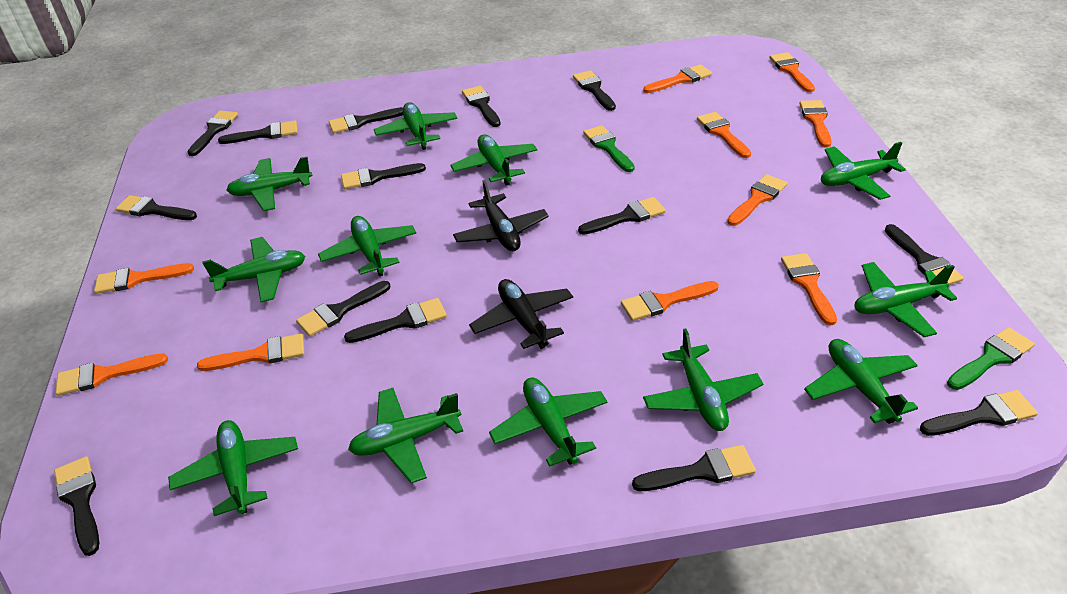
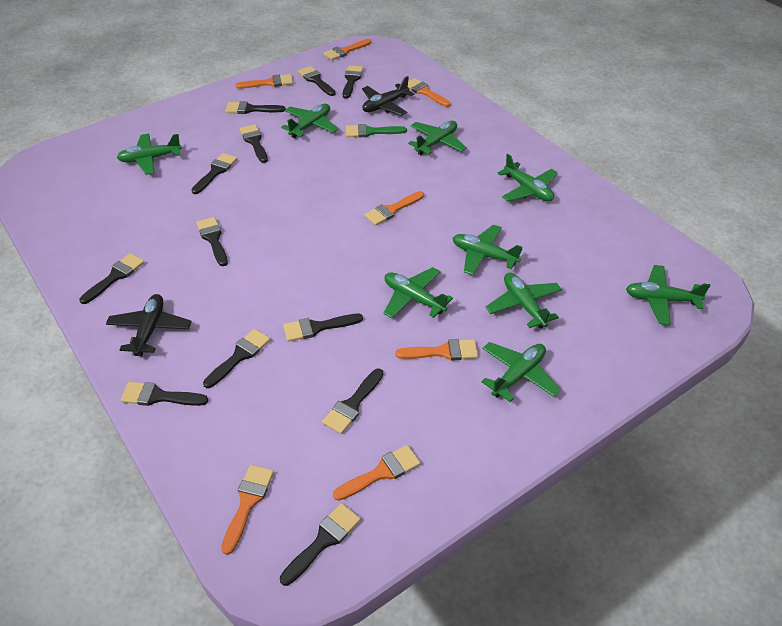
black brush: 14 -> 12
green brush: 2 -> 1
green plane: 12 -> 9
orange brush: 10 -> 7

